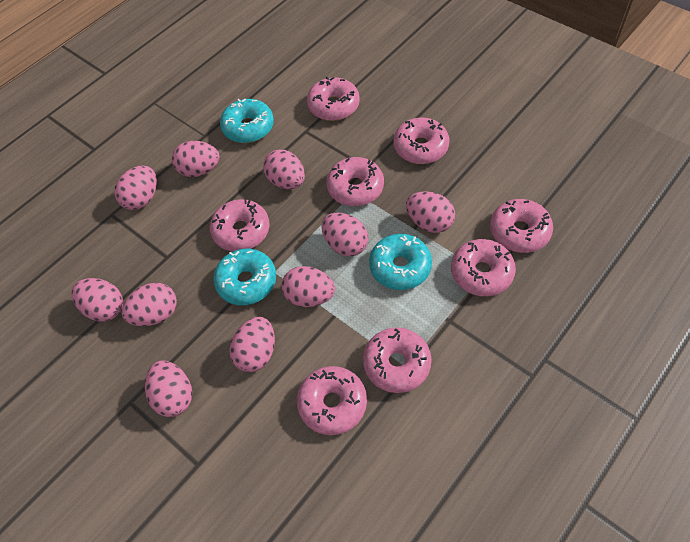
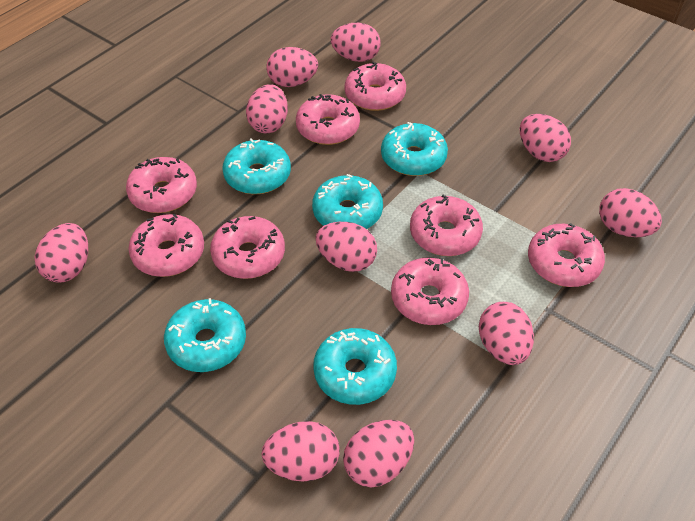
turquoise donut: 3 -> 5

